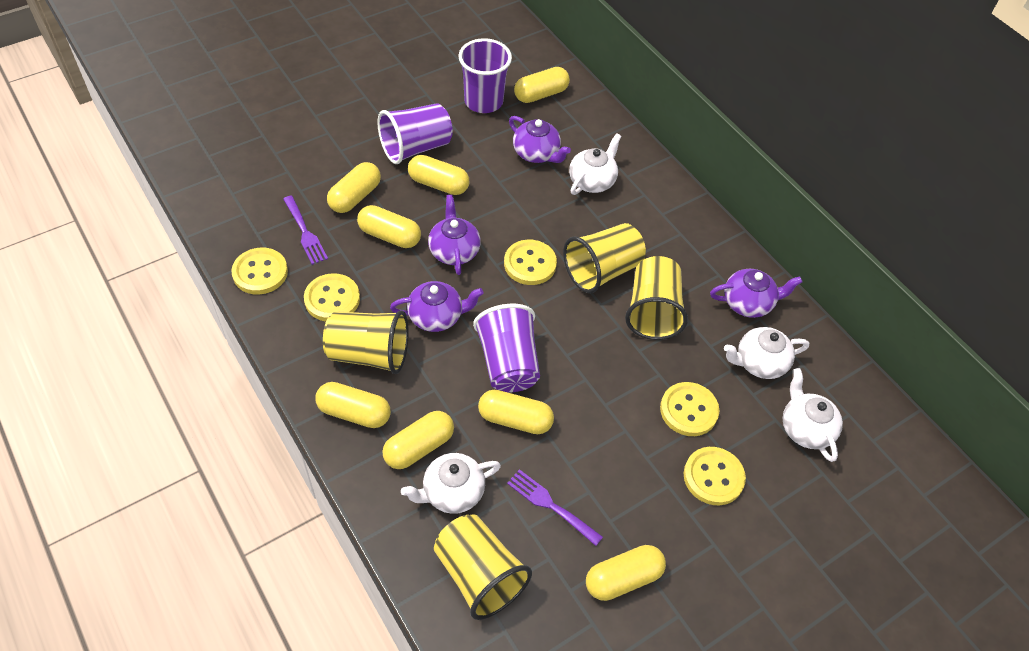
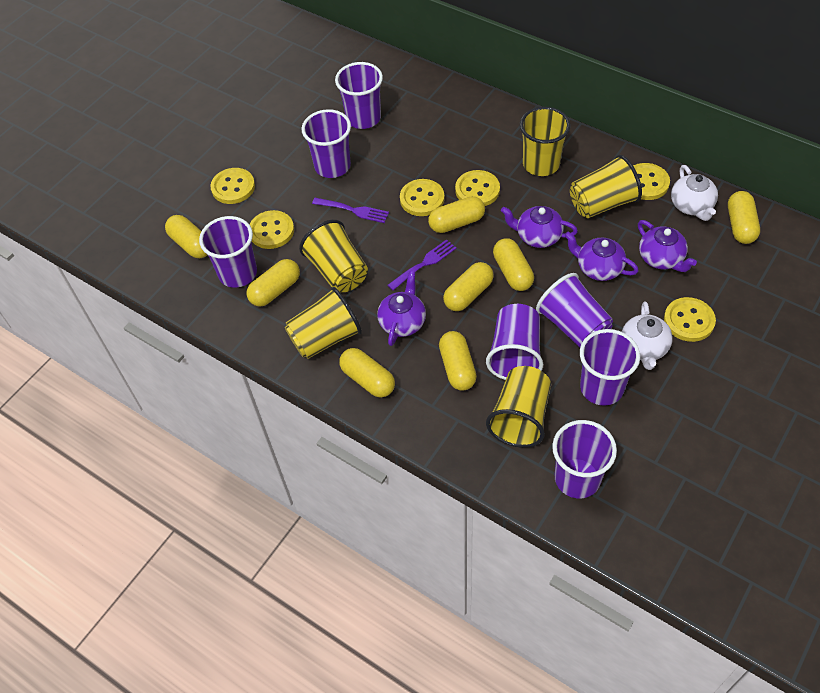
purple cup: 3 -> 7
white teapot: 4 -> 2
yellow button: 5 -> 6
yellow cup: 4 -> 5

